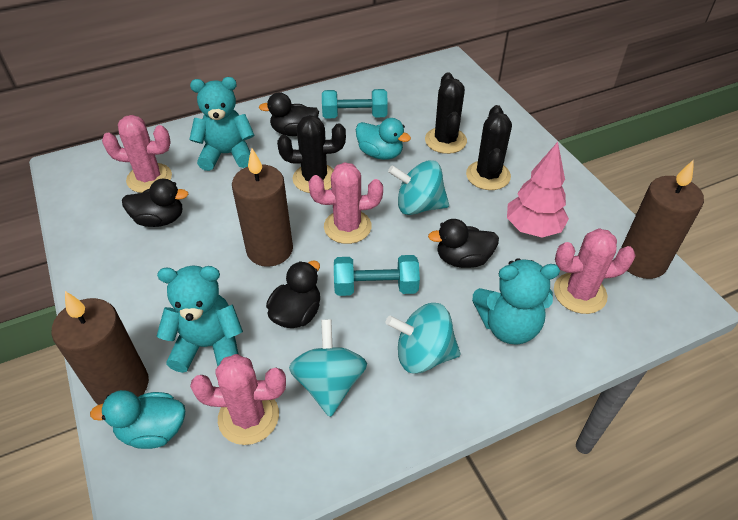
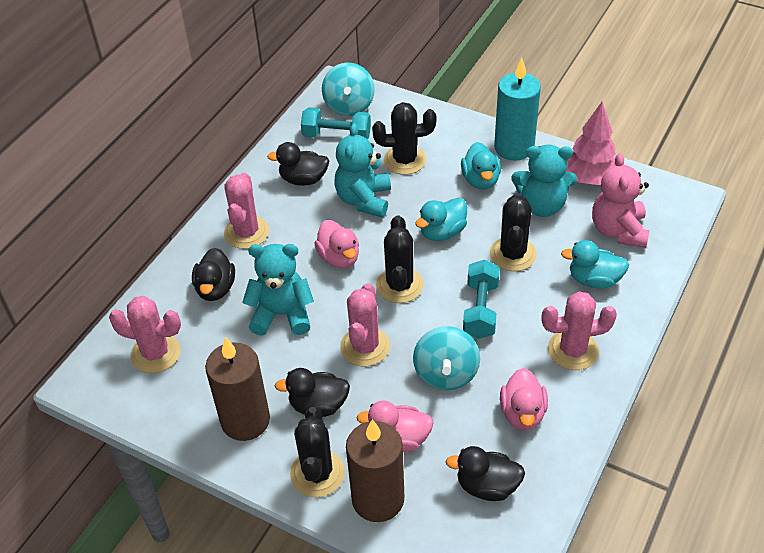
black cactus: 3 -> 4
brown candle: 3 -> 2
pink duck: 0 -> 3
pink teddy bear: 0 -> 1
turquoise candle: 0 -> 1
turquoise duck: 2 -> 3
turquoise spinning top: 3 -> 2

